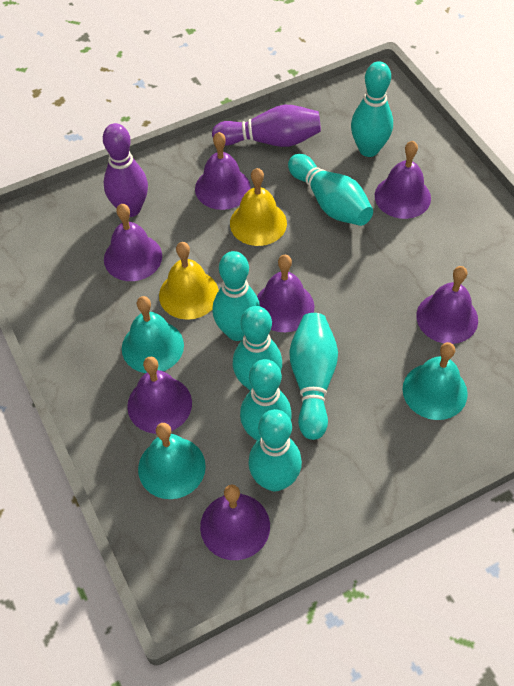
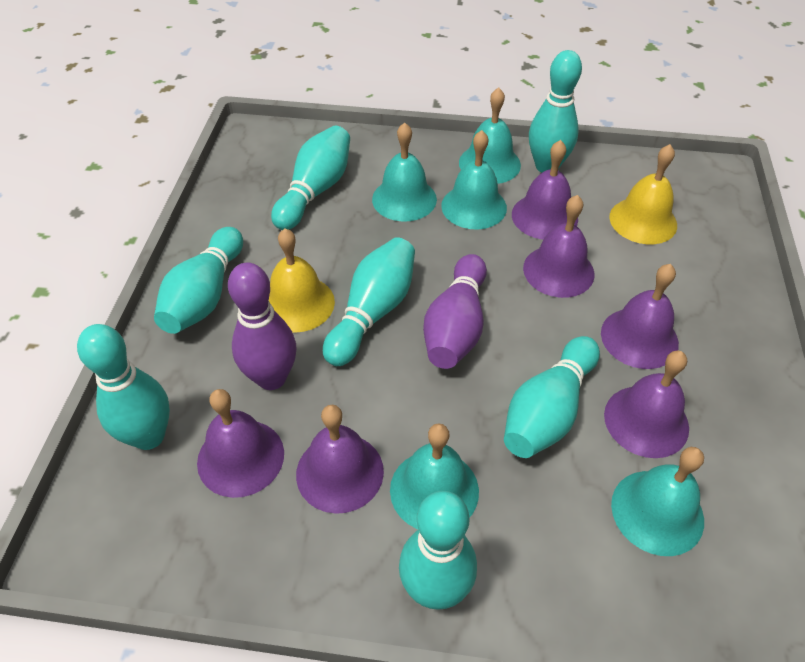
purple bell: 7 -> 6
turquoise bell: 3 -> 5

